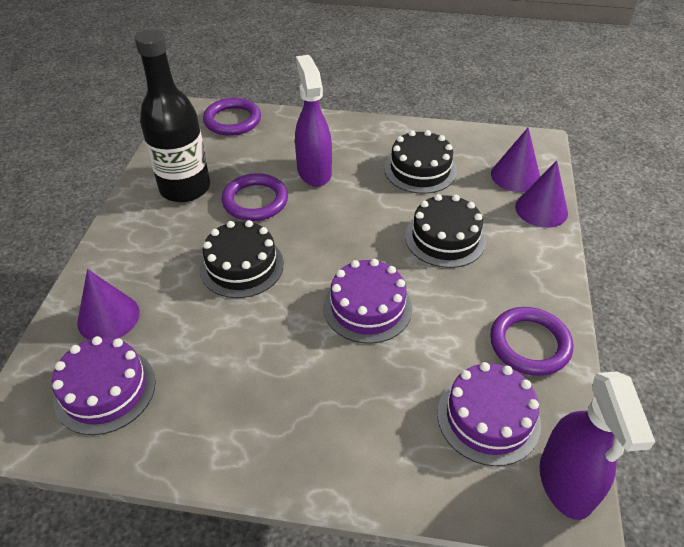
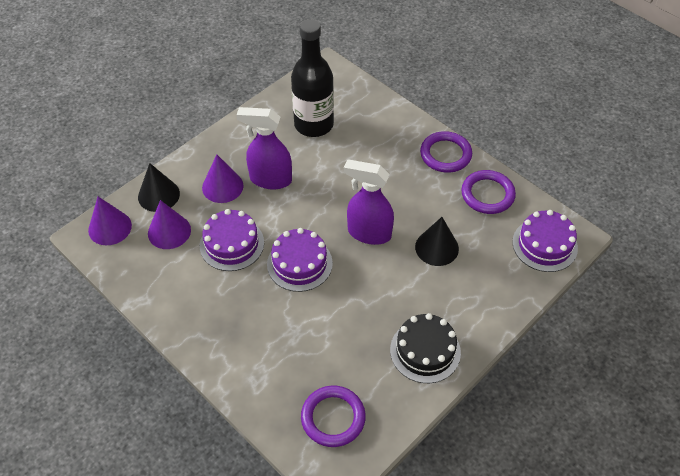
black cake: 3 -> 1
black cone: 0 -> 2

